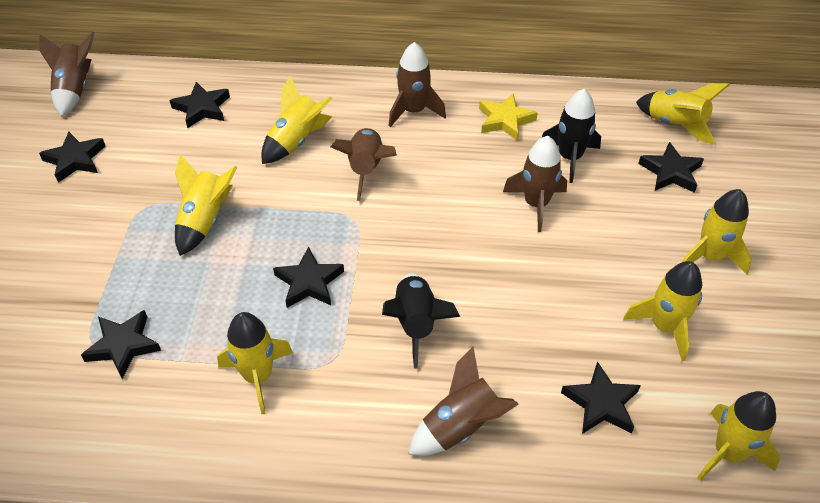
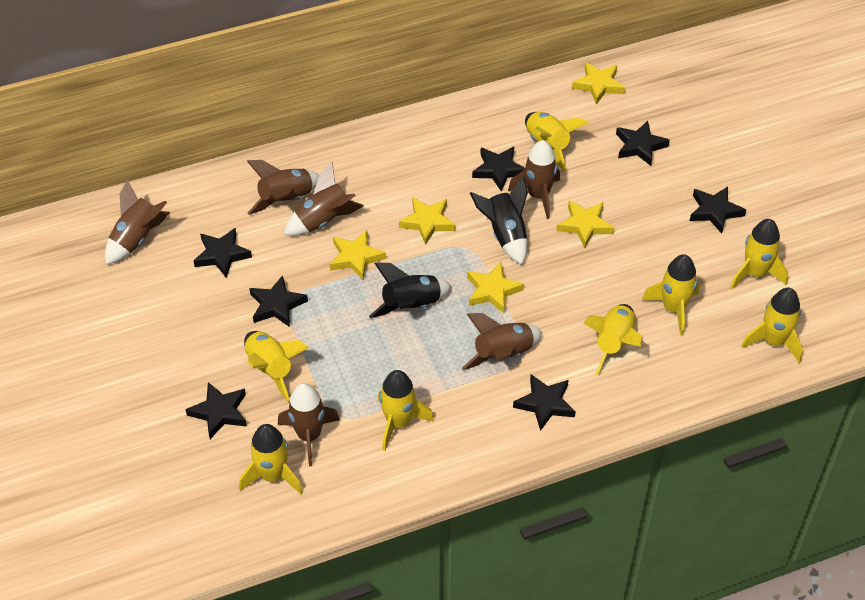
black star: 6 -> 7
brown rocket: 5 -> 6
yellow rocket: 7 -> 8
yellow star: 1 -> 5

